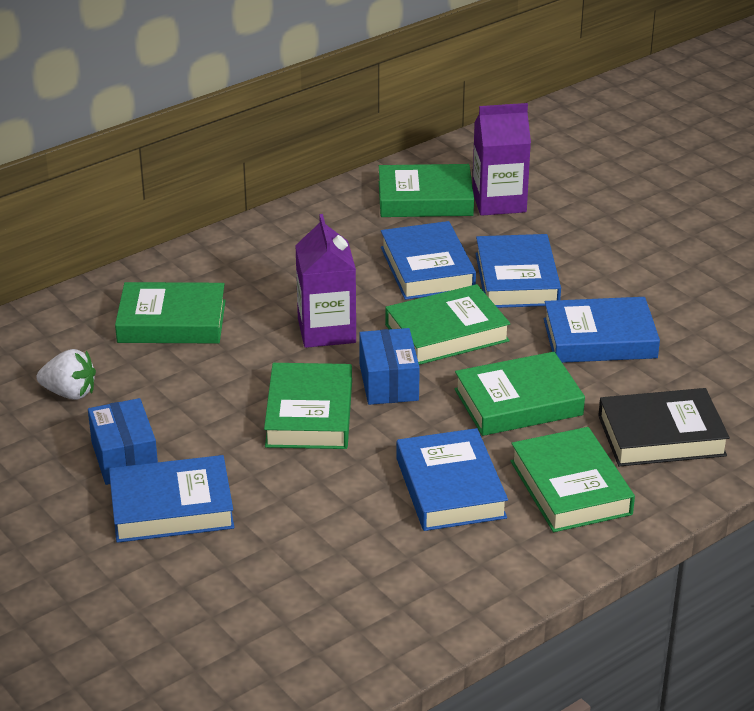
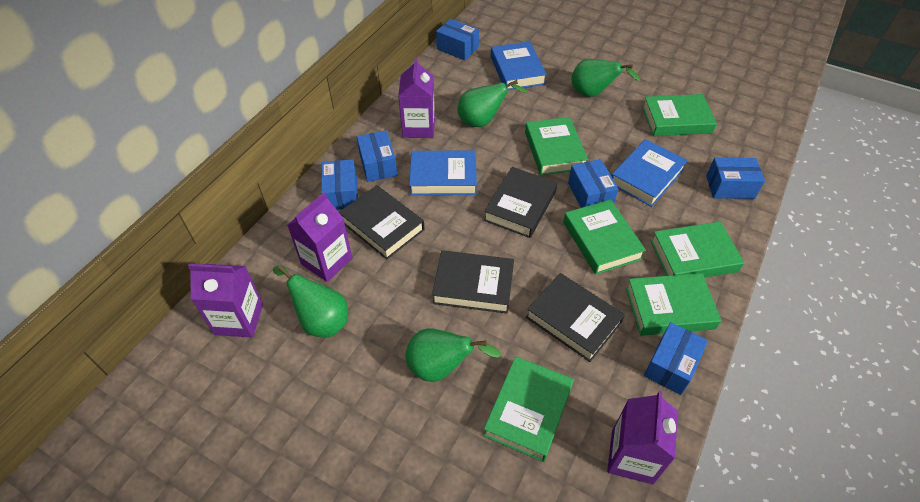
black book: 1 -> 4
blue book: 5 -> 3
blue box: 2 -> 6
green pear: 0 -> 4
purple carton: 2 -> 4
white strawberry: 1 -> 0

